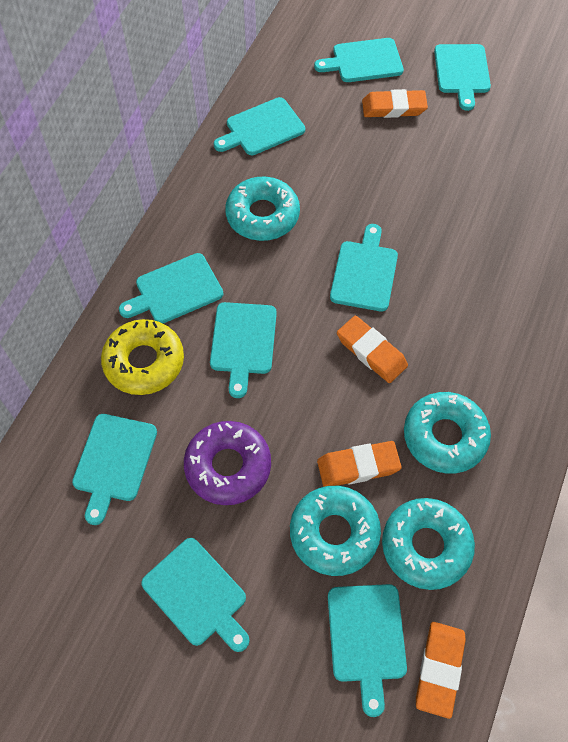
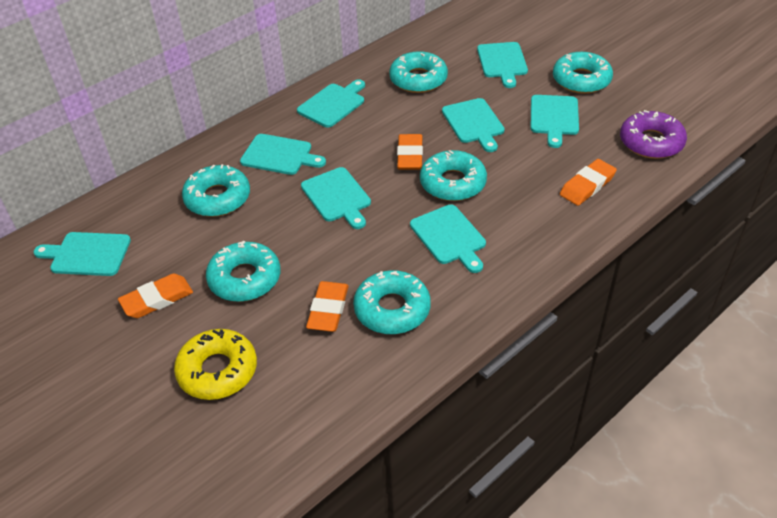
turquoise cutting board: 9 -> 8
turquoise donut: 4 -> 6

